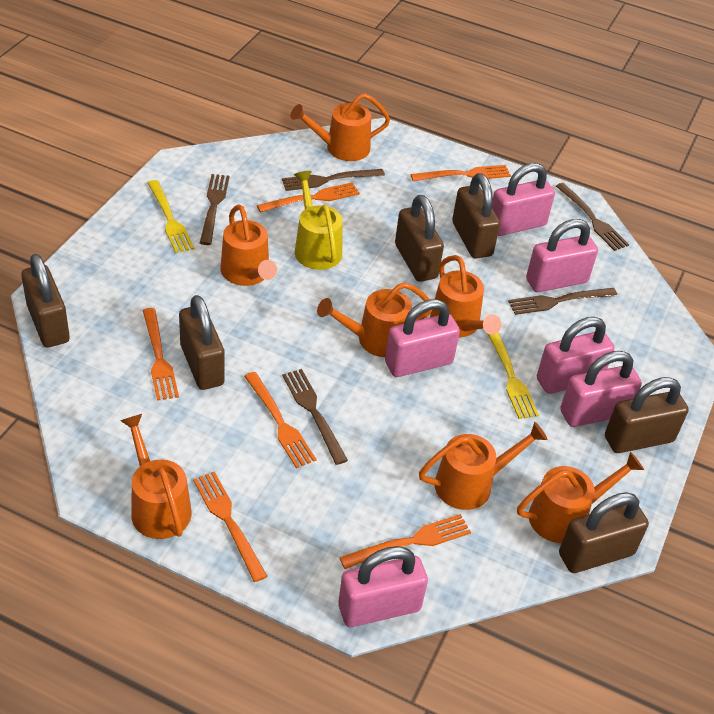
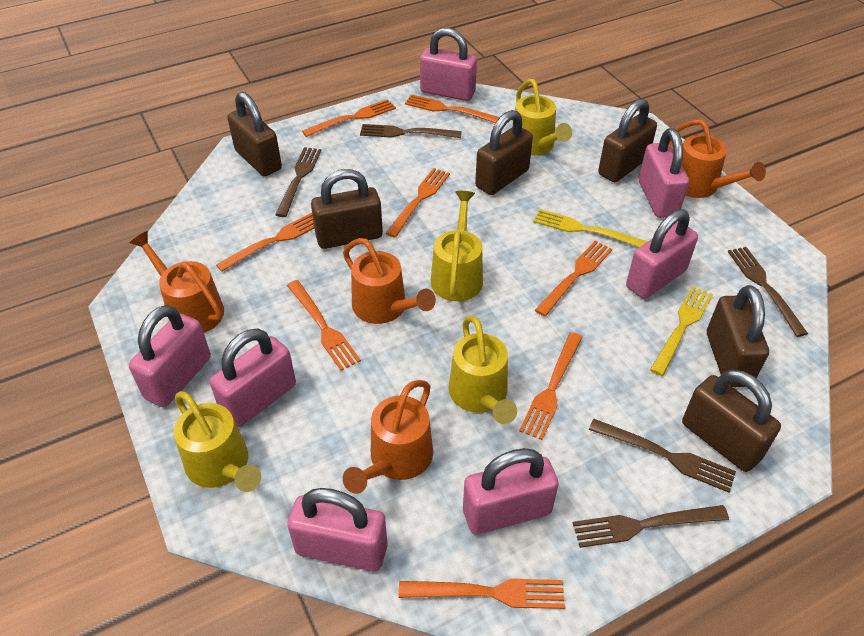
orange fork: 6 -> 8
orange watering can: 7 -> 4
pink padlock: 6 -> 7
yellow watering can: 1 -> 4

